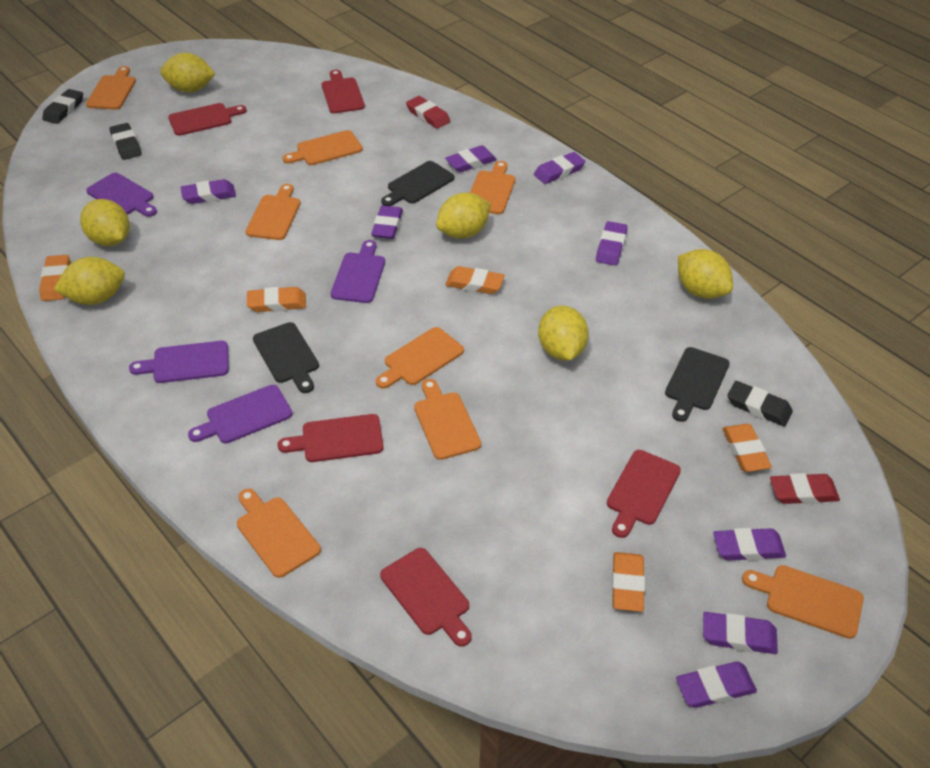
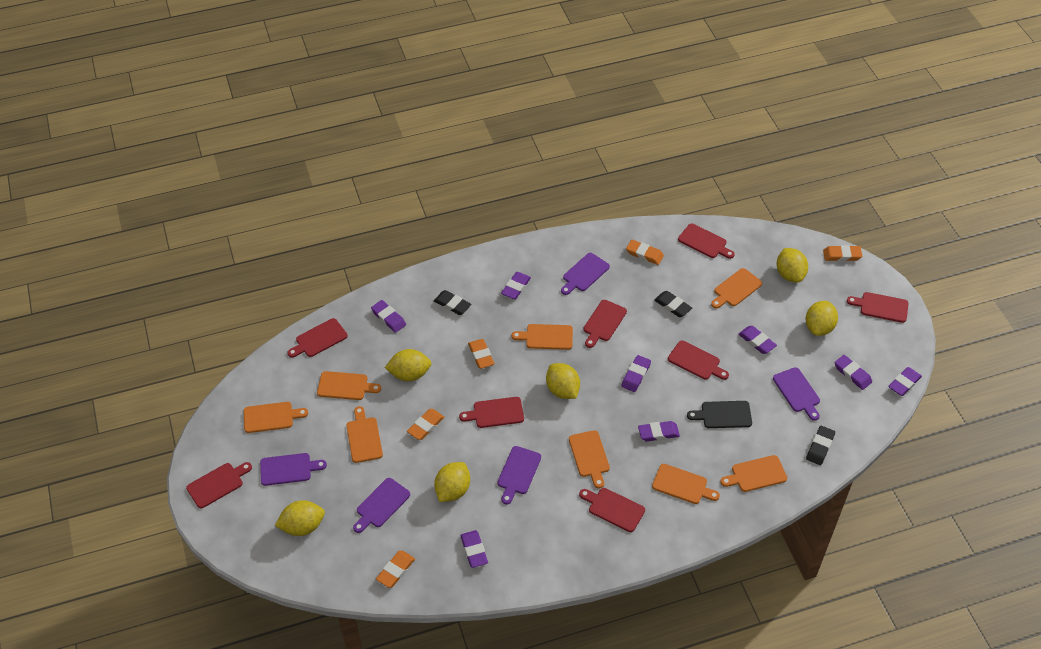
black cutting board: 3 -> 1
purple cutting board: 4 -> 5
red cutting board: 5 -> 8
red eraser: 2 -> 0

